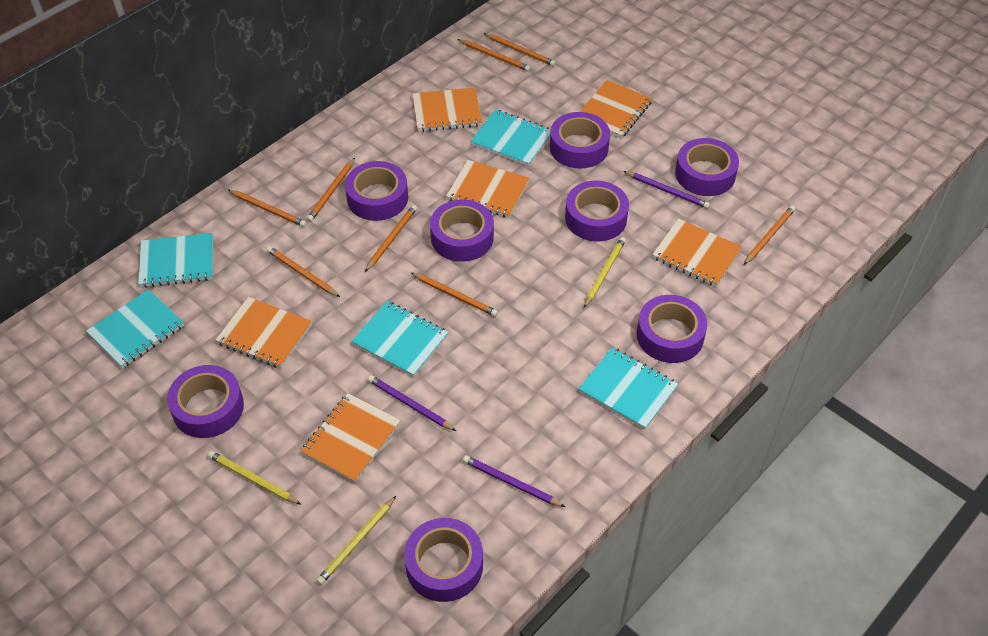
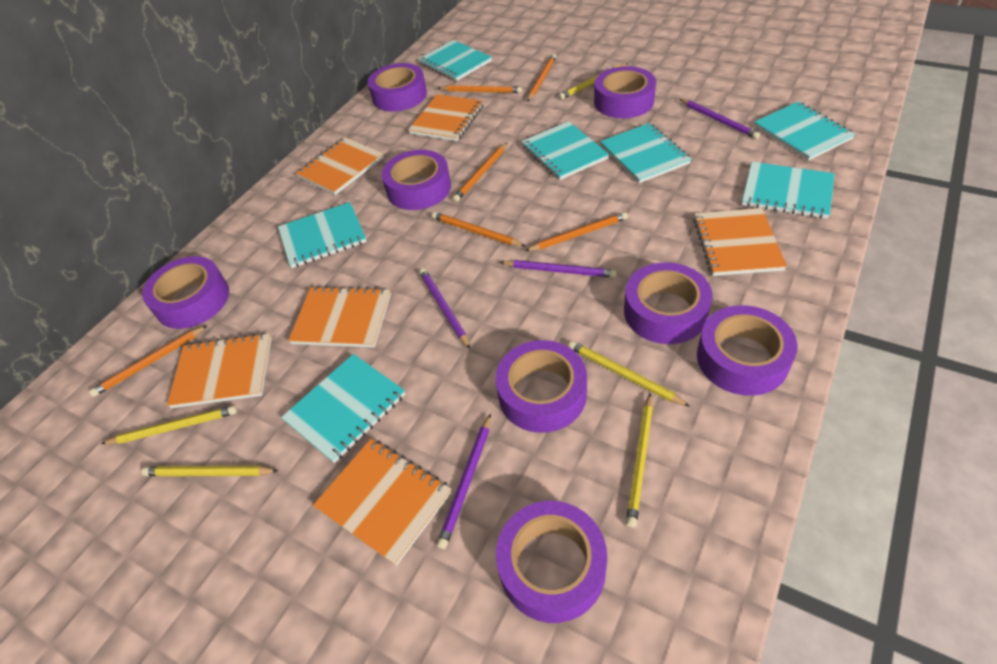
orange pencil: 8 -> 6
purple pencil: 3 -> 4
turquoise notebook: 5 -> 7
yellow pencil: 3 -> 5

